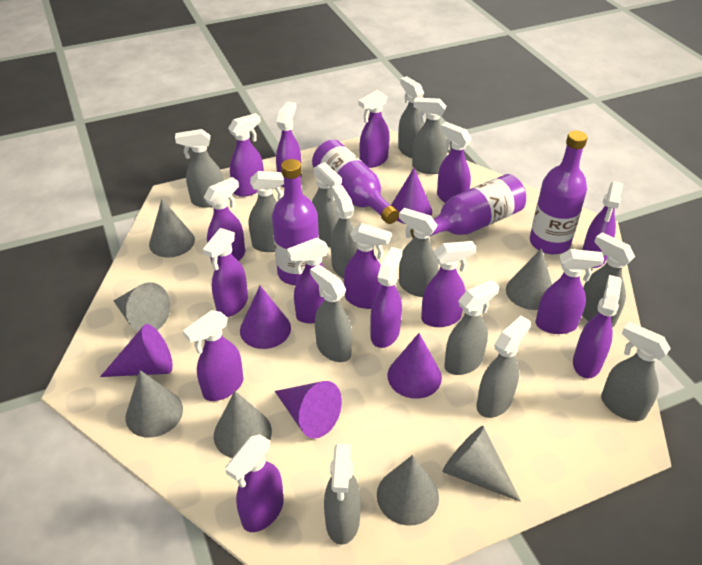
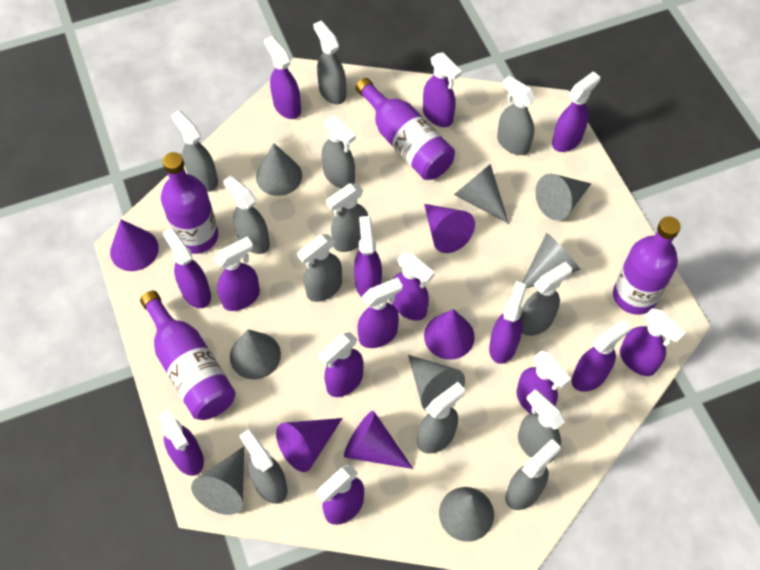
grey cone: 7 -> 8
grey spray bottle: 13 -> 12

